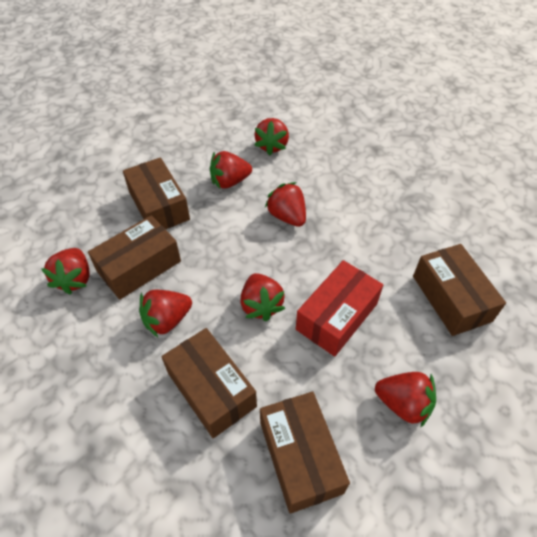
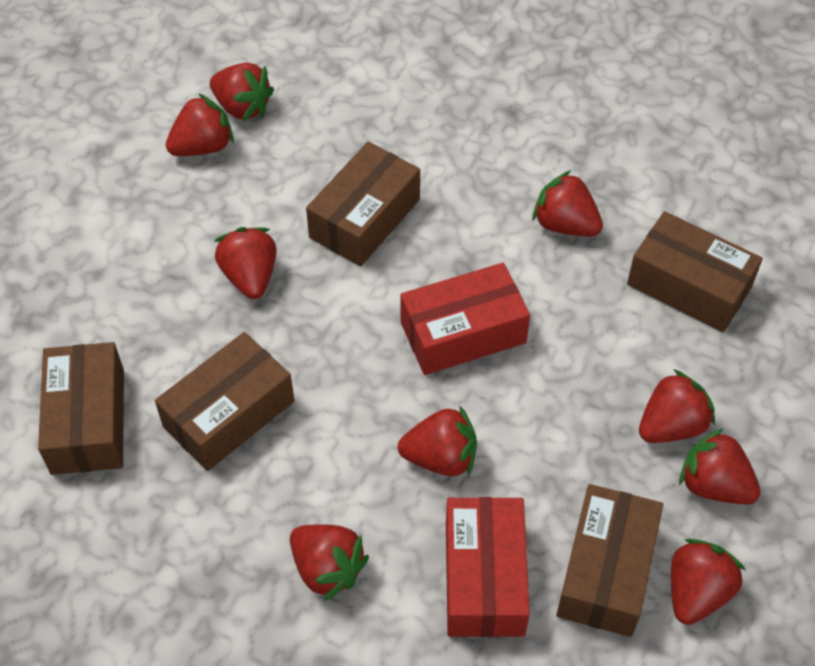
red box: 1 -> 2
red strawberry: 7 -> 9

